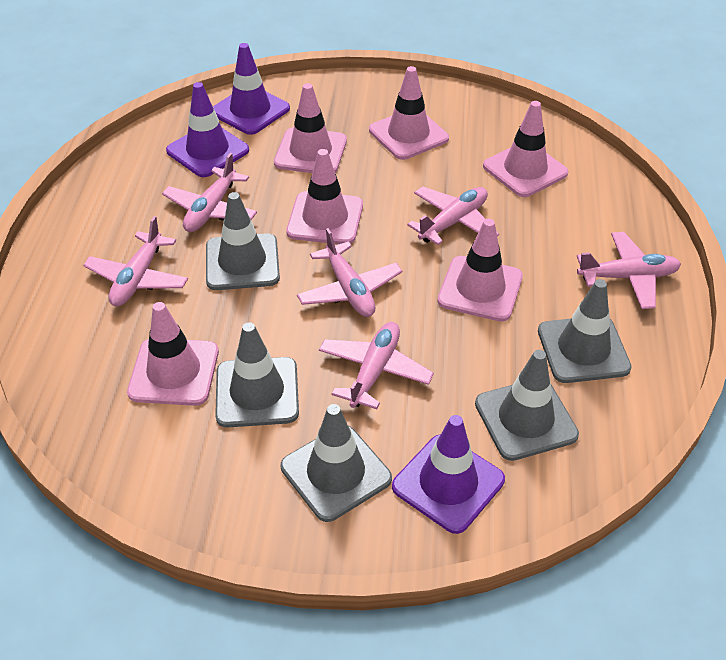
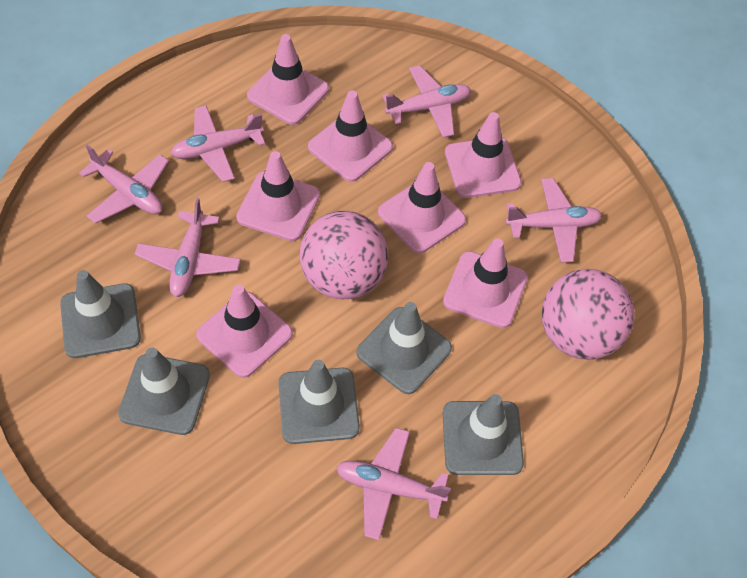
pink ball: 0 -> 2
pink traffic cone: 6 -> 7
purple traffic cone: 3 -> 0

